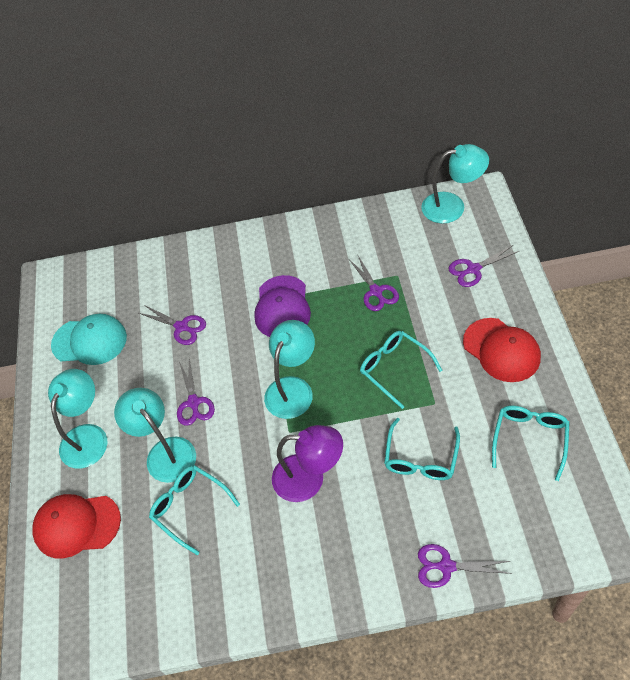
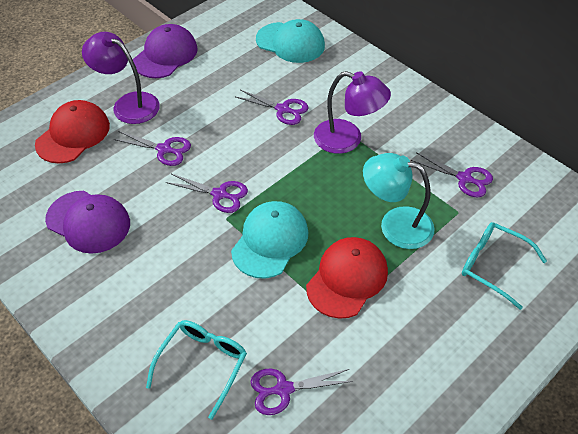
purple cap: 1 -> 2
purple lamp: 1 -> 2
turquoise cap: 1 -> 2
turquoise glasses: 4 -> 2
turquoise lamp: 4 -> 1

